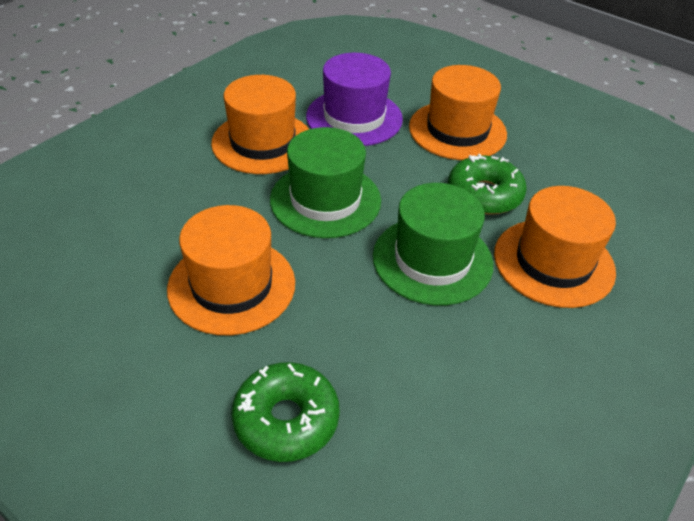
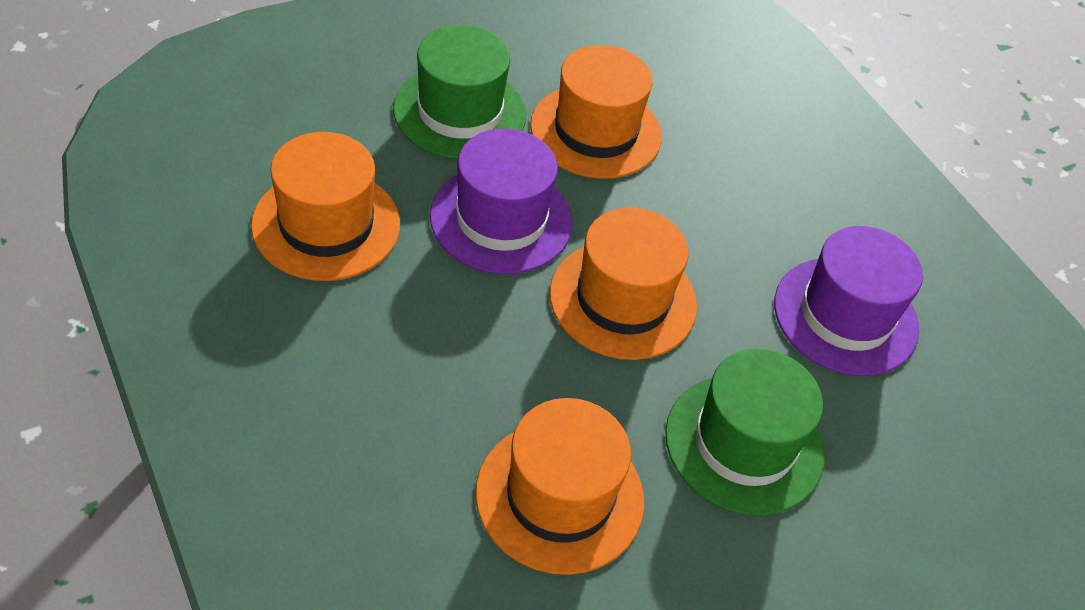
green donut: 2 -> 0
purple hat: 1 -> 2

